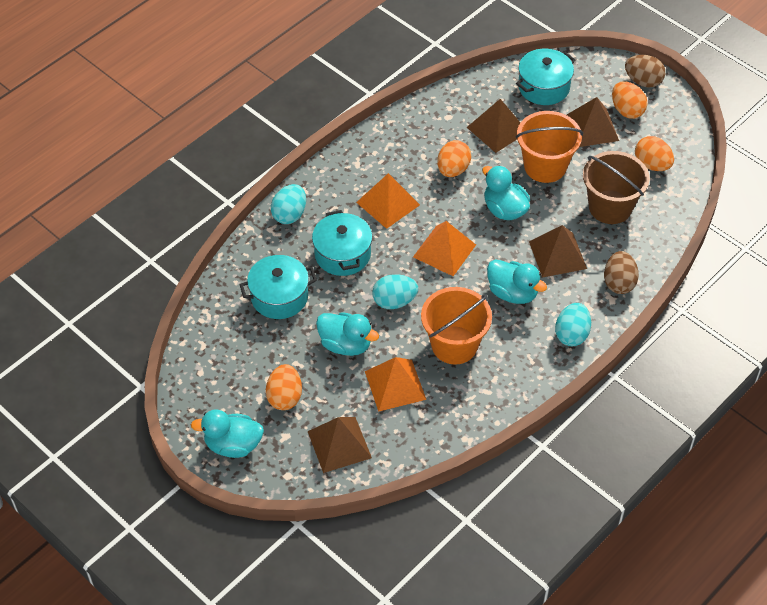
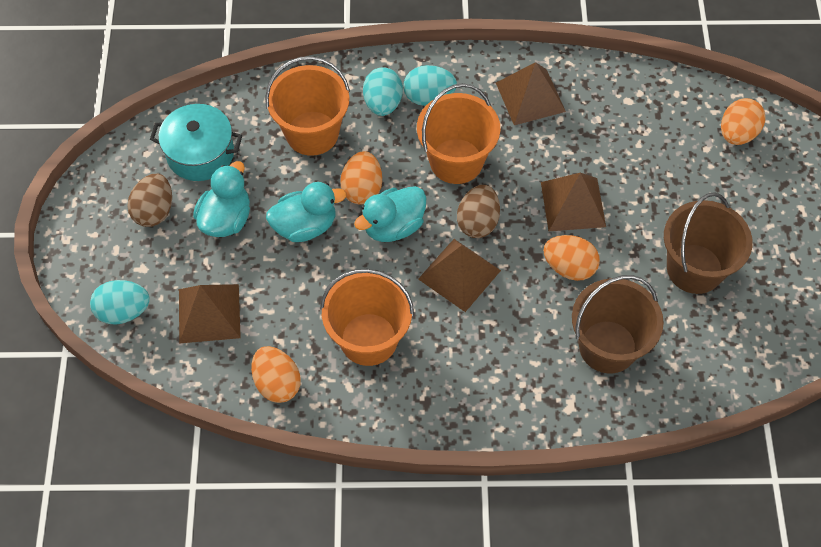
brown bucket: 1 -> 2
orange bucket: 2 -> 3
orange pyramid: 3 -> 0
turquoise duck: 4 -> 3
turquoise pot: 3 -> 1

